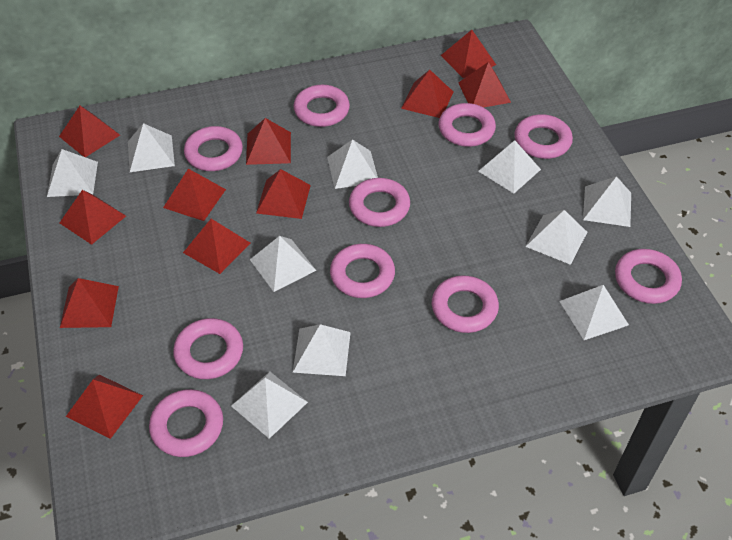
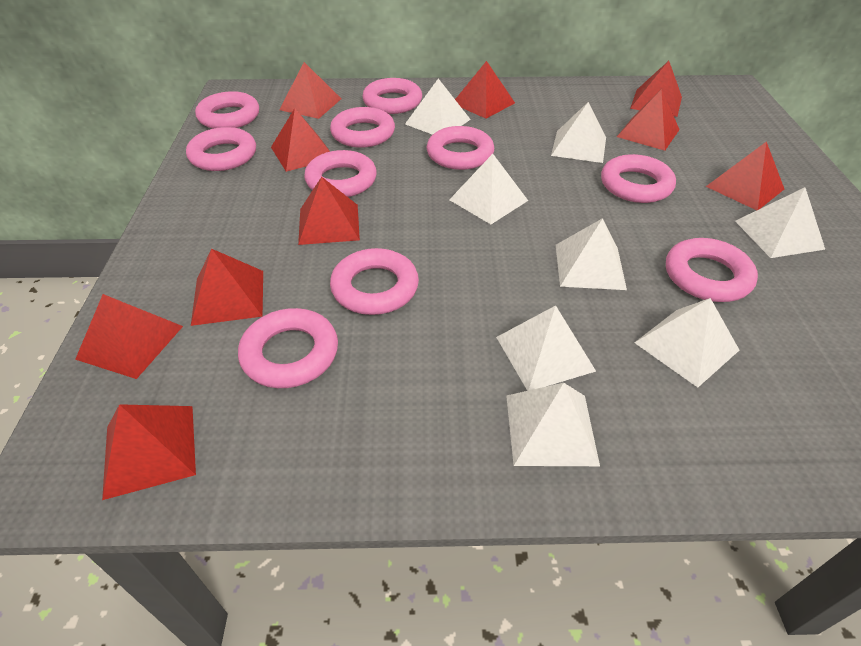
red pyramid: 11 -> 10
white pyramid: 10 -> 8

